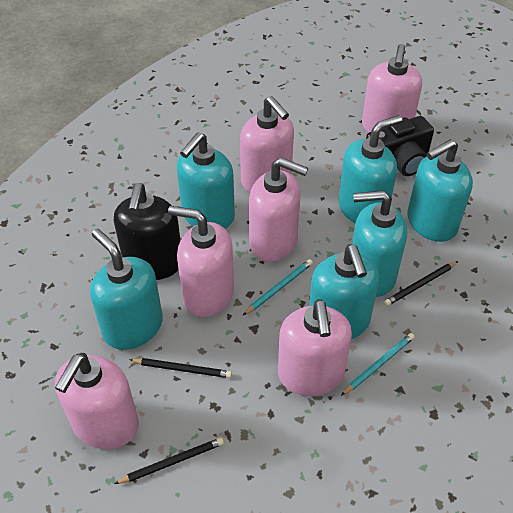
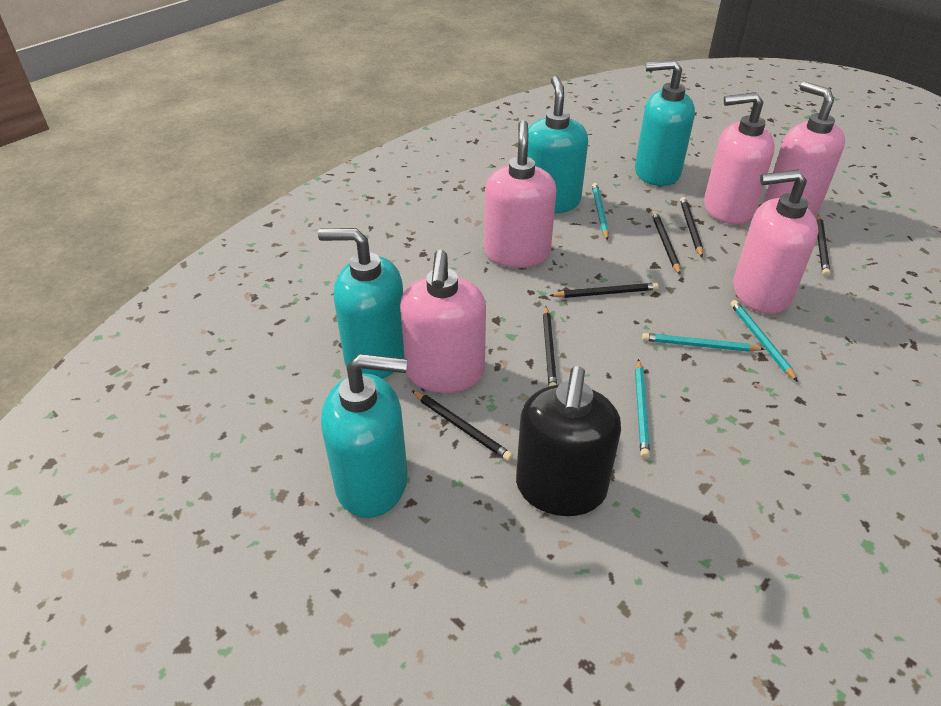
black camera: 1 -> 0
black pencil: 3 -> 6
pink soap dispenser: 6 -> 5
turquoise pencil: 2 -> 4
turquoise soap dispenser: 6 -> 4

